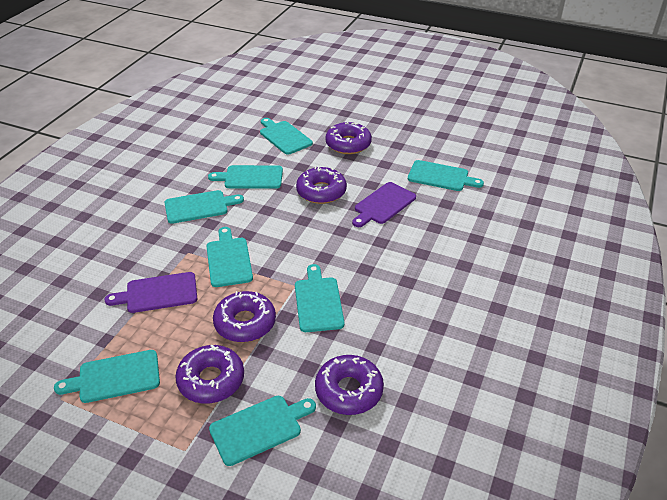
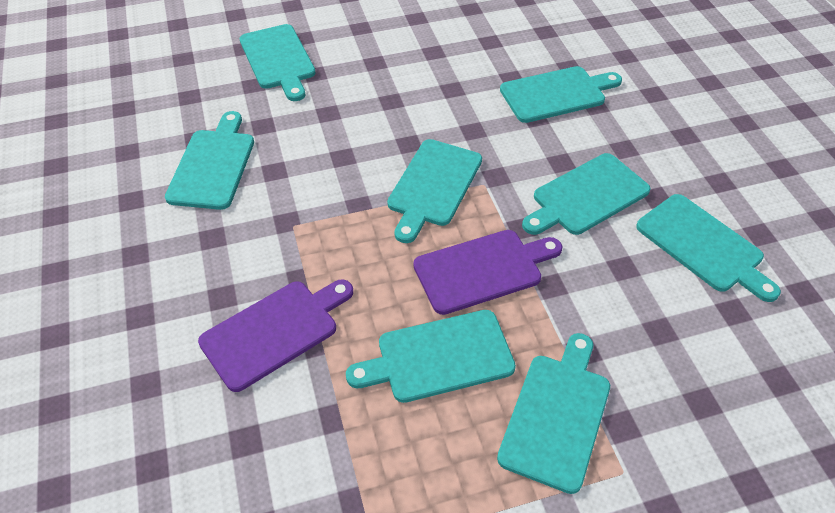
purple donut: 5 -> 0

